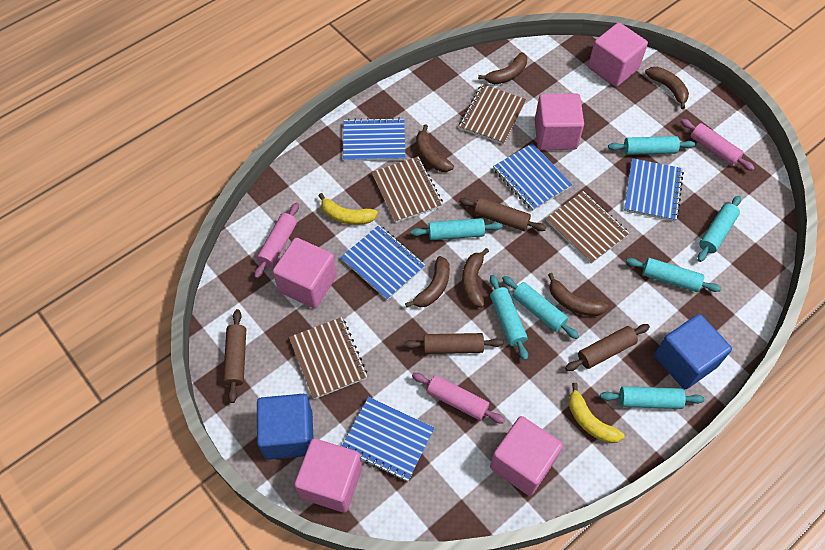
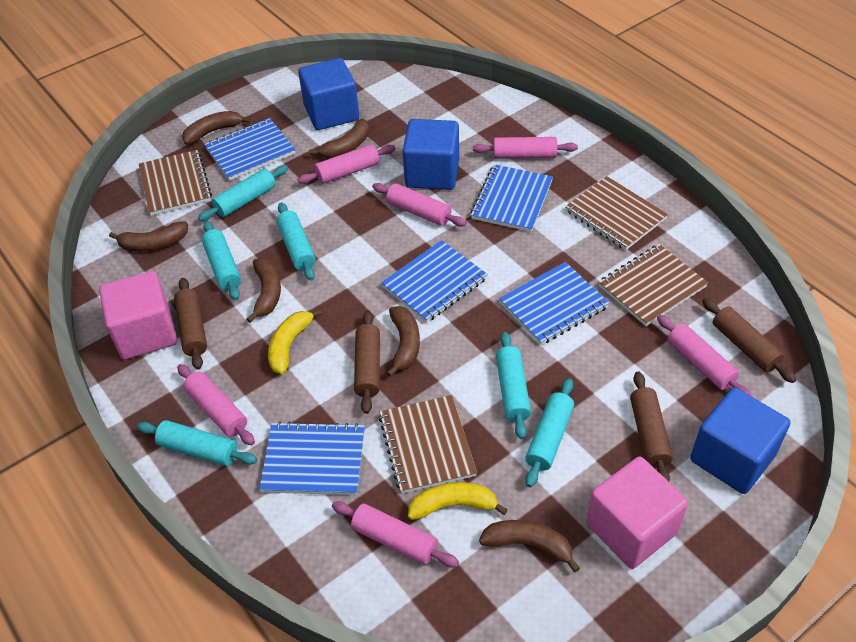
blue cube: 2 -> 3
pink cube: 5 -> 2
pink rolling pin: 3 -> 6
turquoise rolling pin: 7 -> 6

